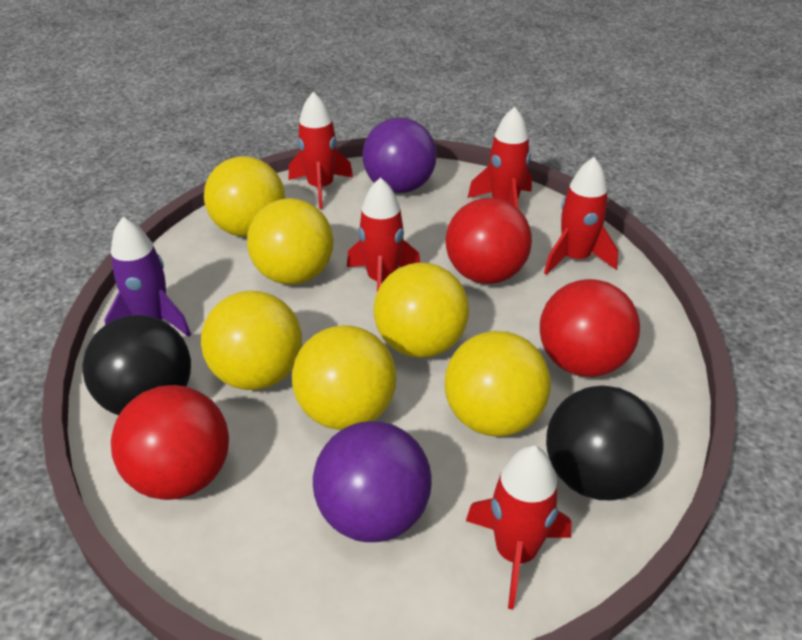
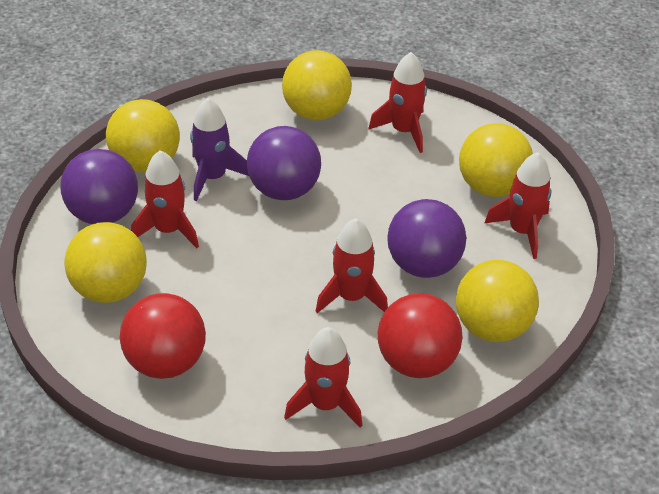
black ball: 2 -> 0
purple ball: 2 -> 3
red ball: 3 -> 2
yellow ball: 6 -> 5

